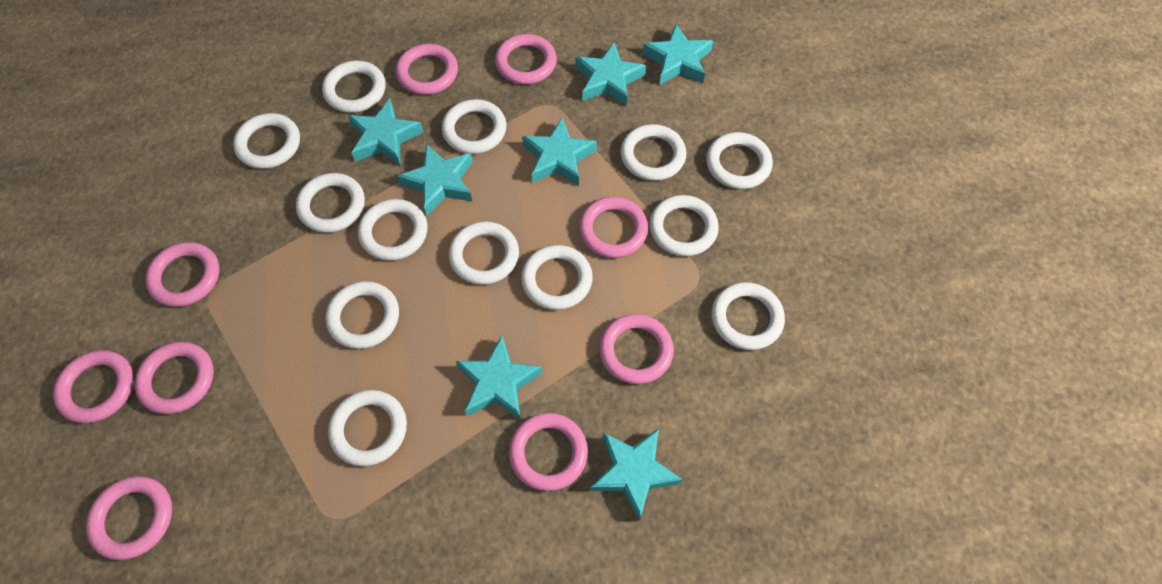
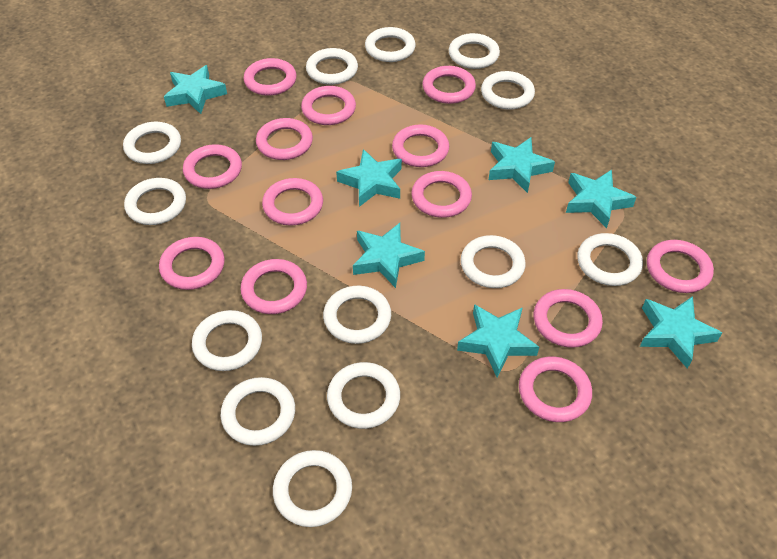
pink ring: 9 -> 13

